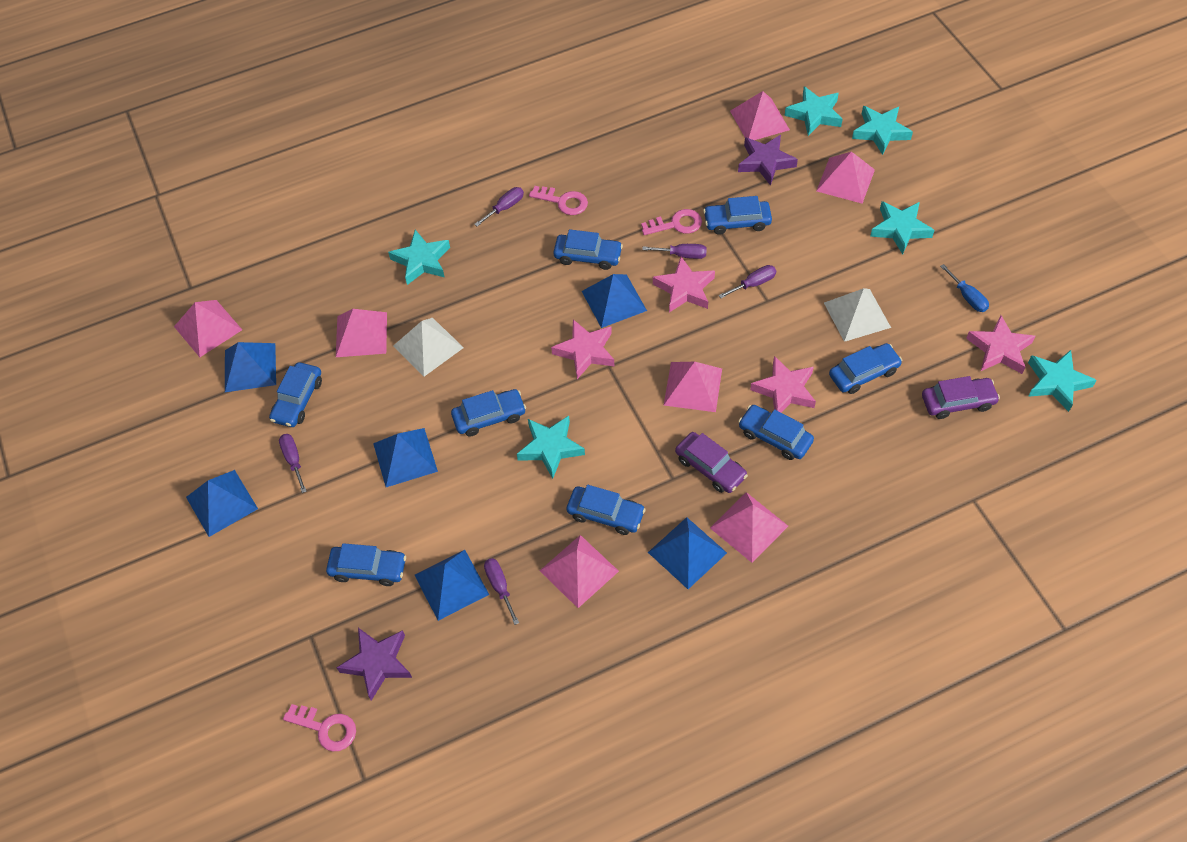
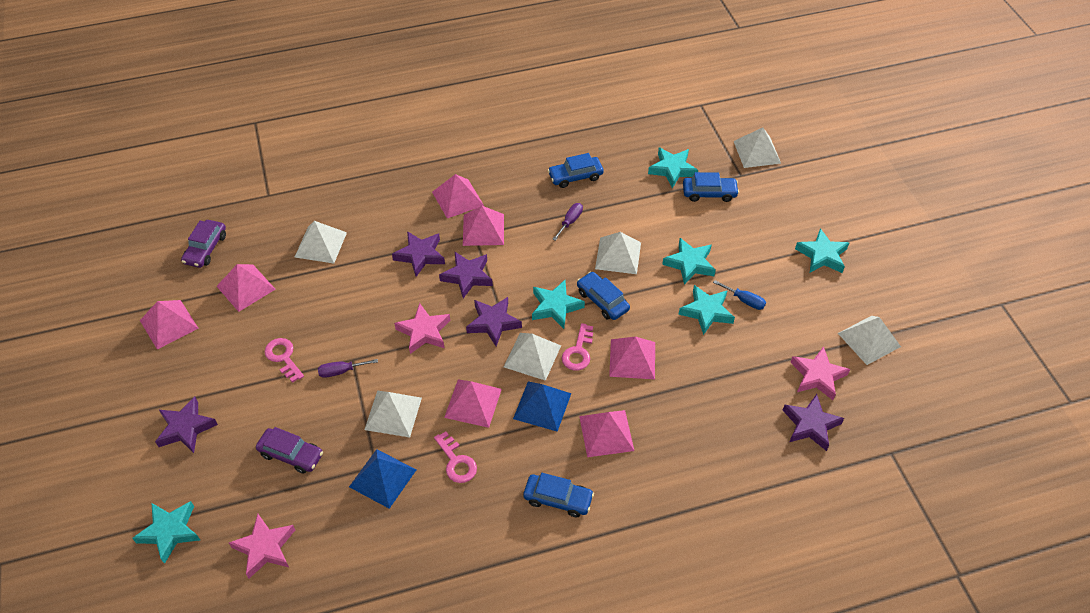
blue car: 8 -> 4
blue pyramid: 6 -> 2
pink star: 4 -> 3
purple screwdriver: 5 -> 2
purple star: 2 -> 5
white pyramid: 2 -> 6

